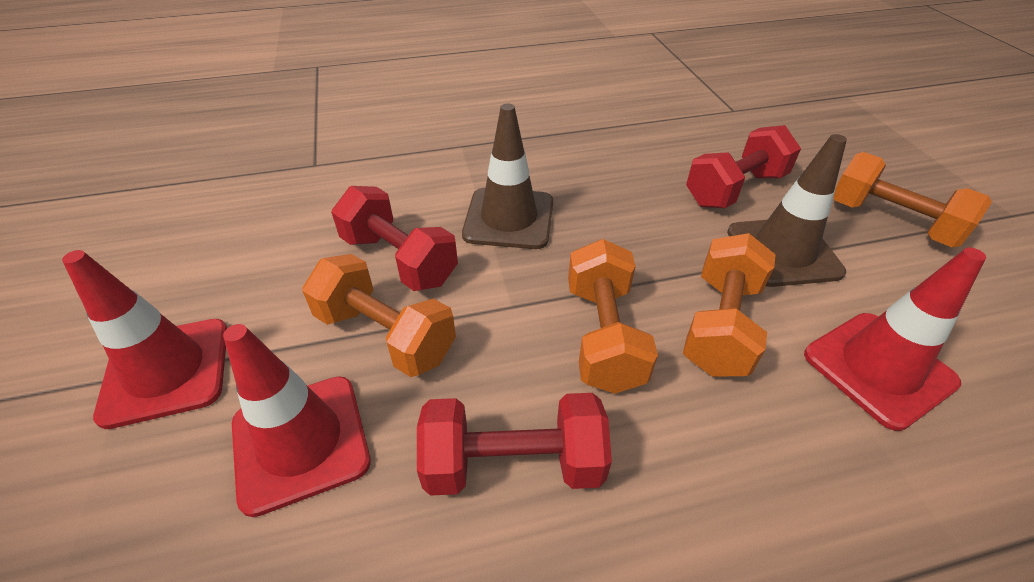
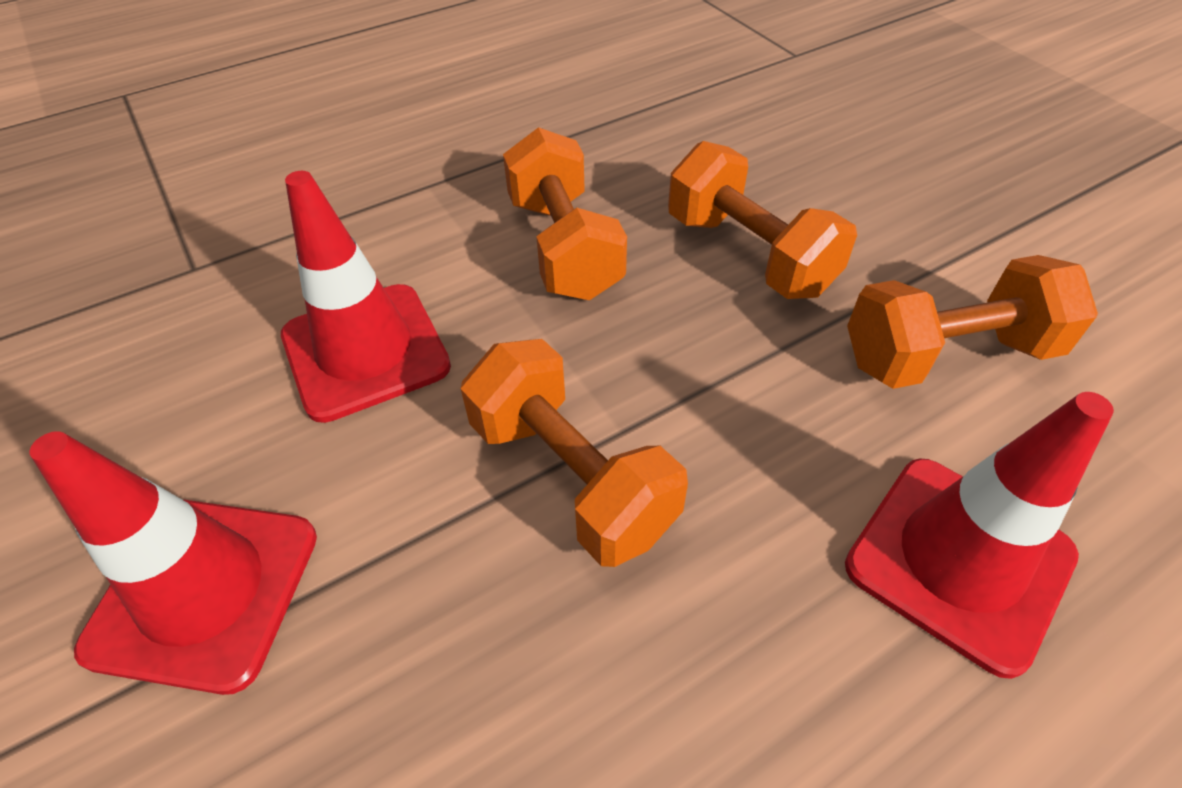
brown traffic cone: 2 -> 0
red dumbbell: 3 -> 0

